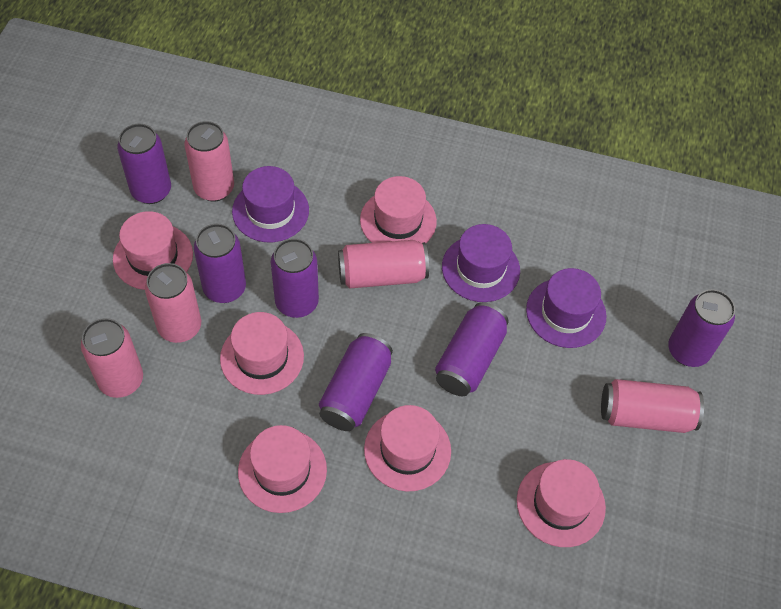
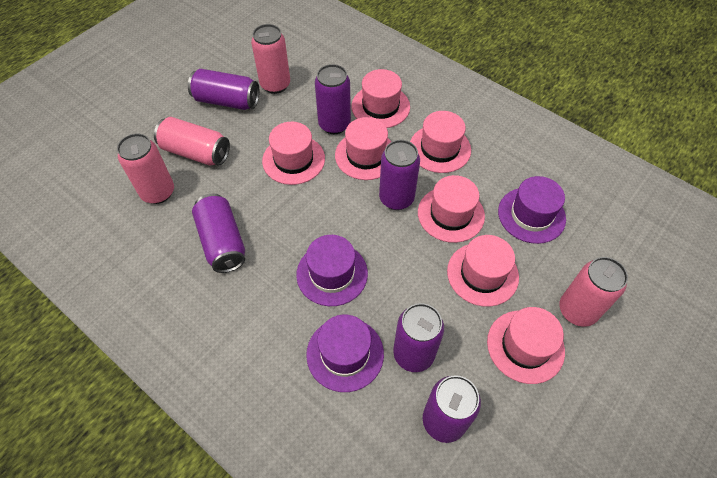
pink can: 5 -> 4
pink hat: 6 -> 7

